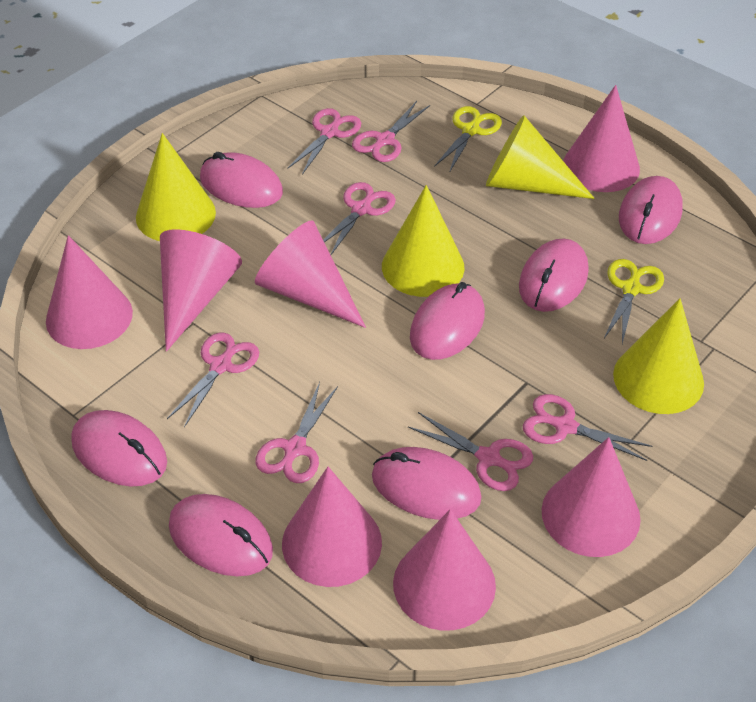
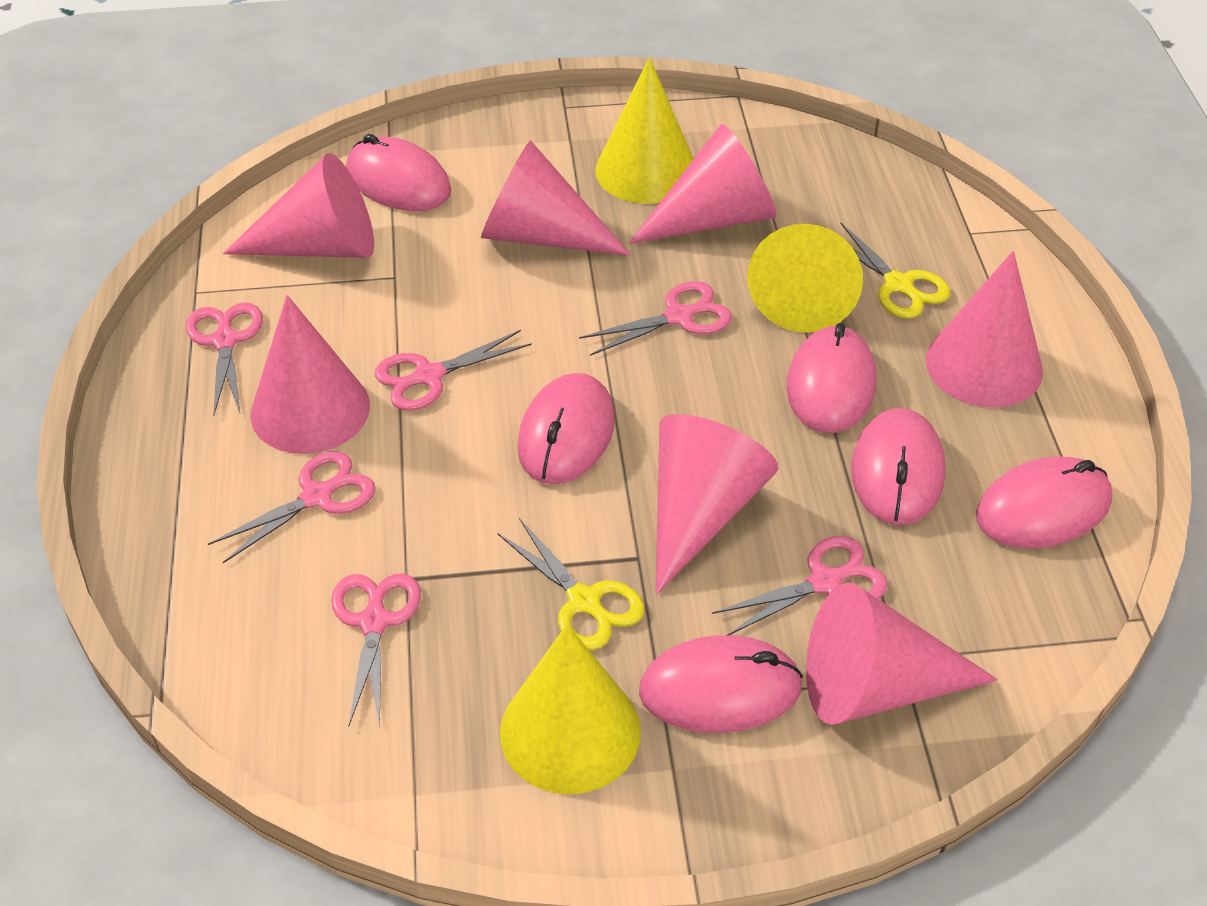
pink mouse: 7 -> 6
pink scissors: 7 -> 6
yellow cone: 4 -> 3

